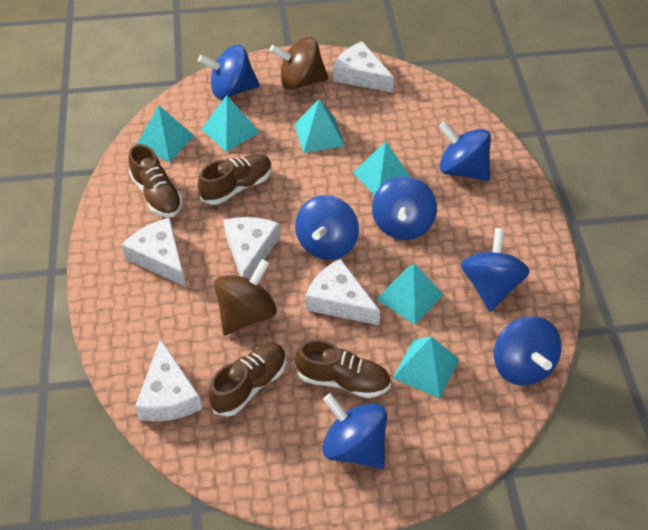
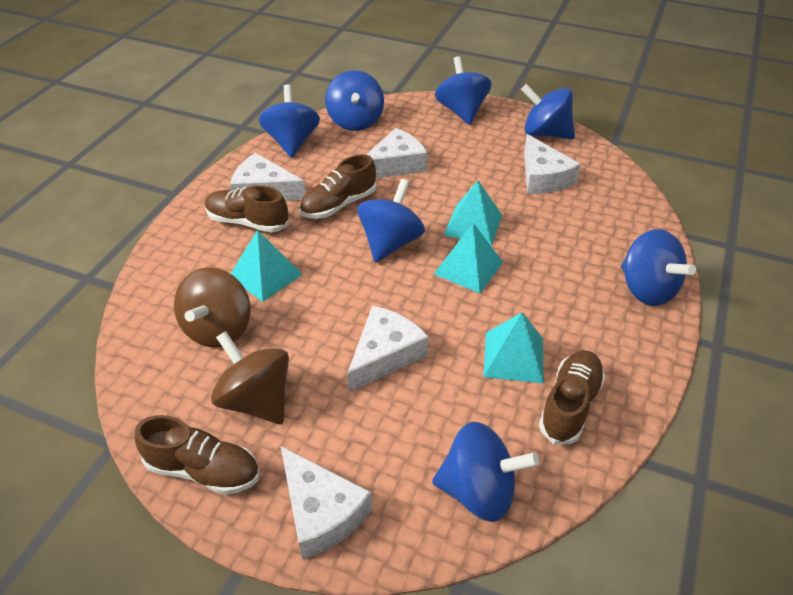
turquoise pyramid: 6 -> 4

